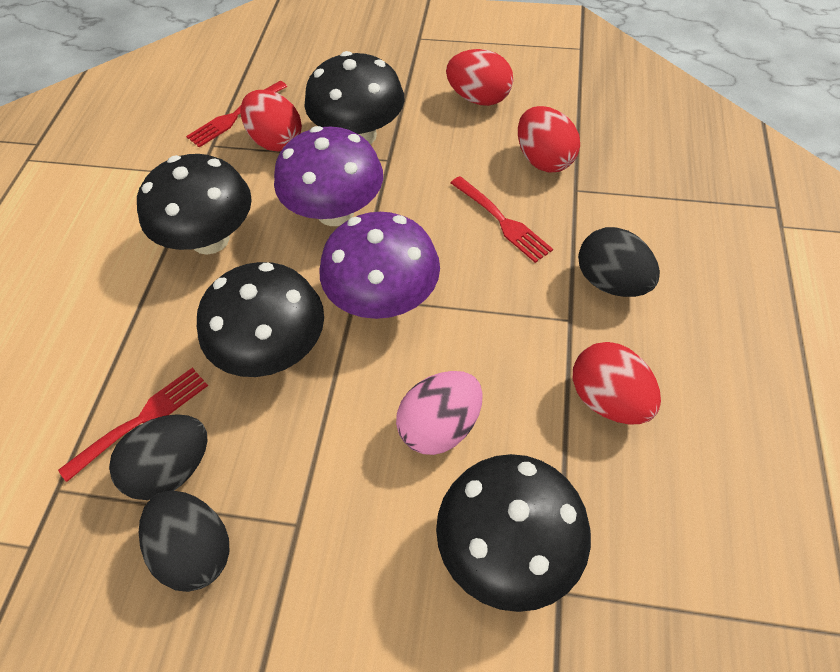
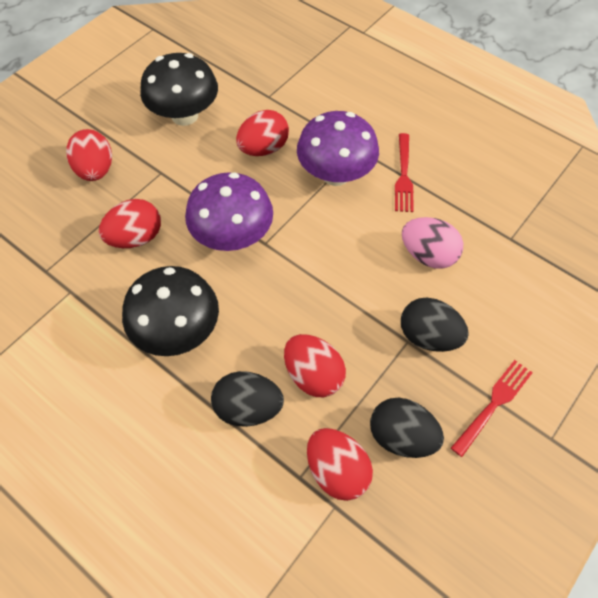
black mushroom: 4 -> 2
red egg: 4 -> 5
red fork: 3 -> 2

